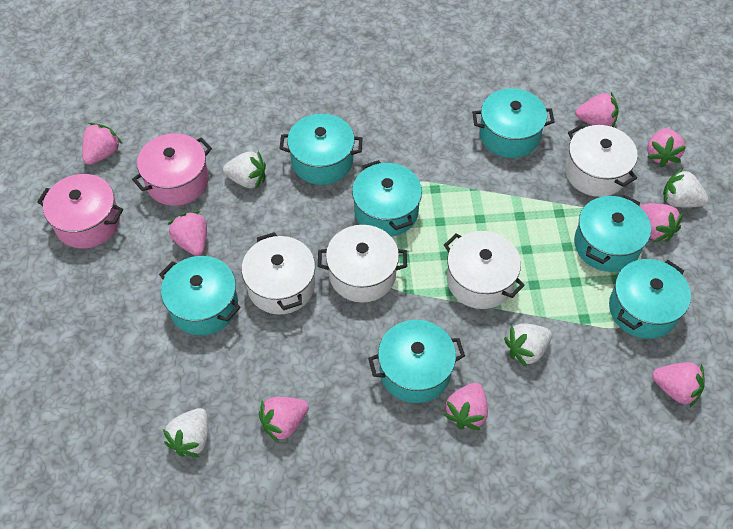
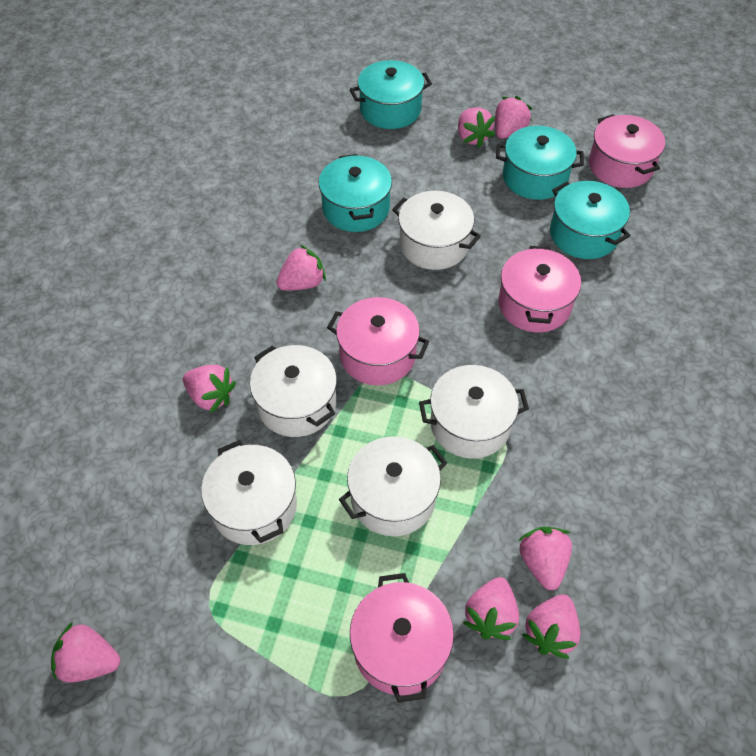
pink pot: 2 -> 4
turquoise pot: 7 -> 4
white pot: 4 -> 5
white strawberry: 4 -> 0

